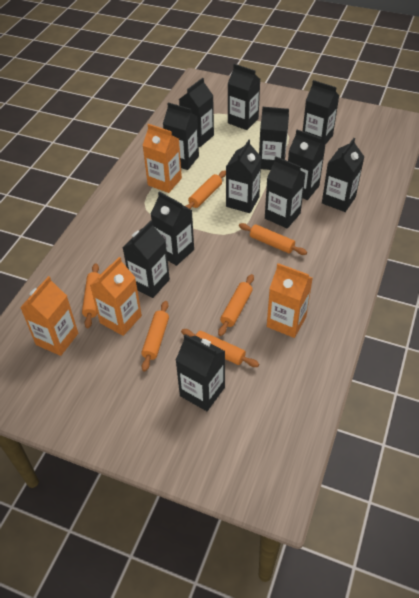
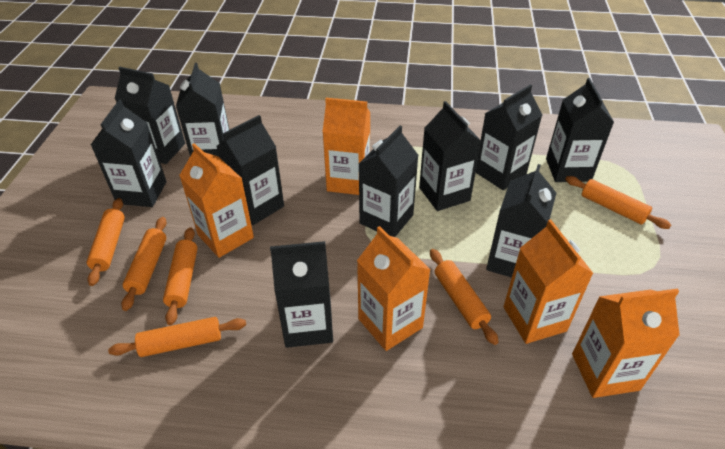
black carton: 12 -> 10
orange carton: 4 -> 5

